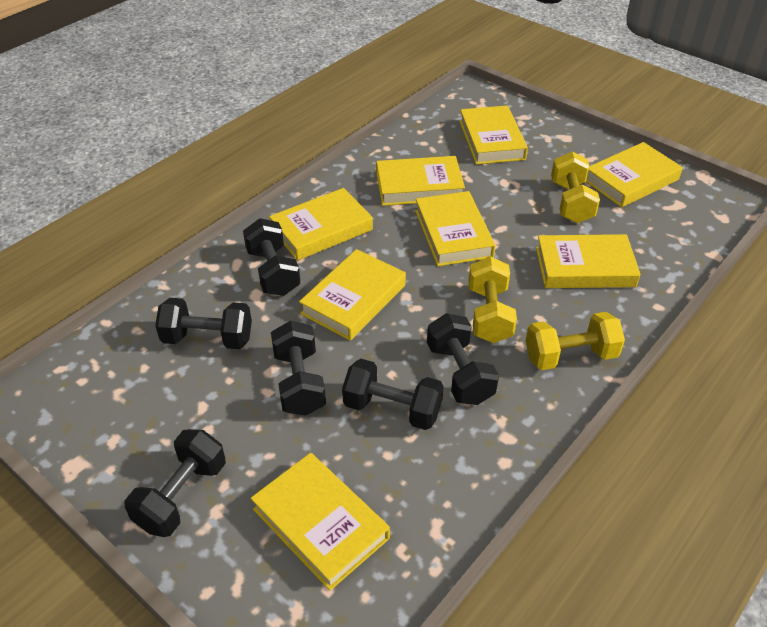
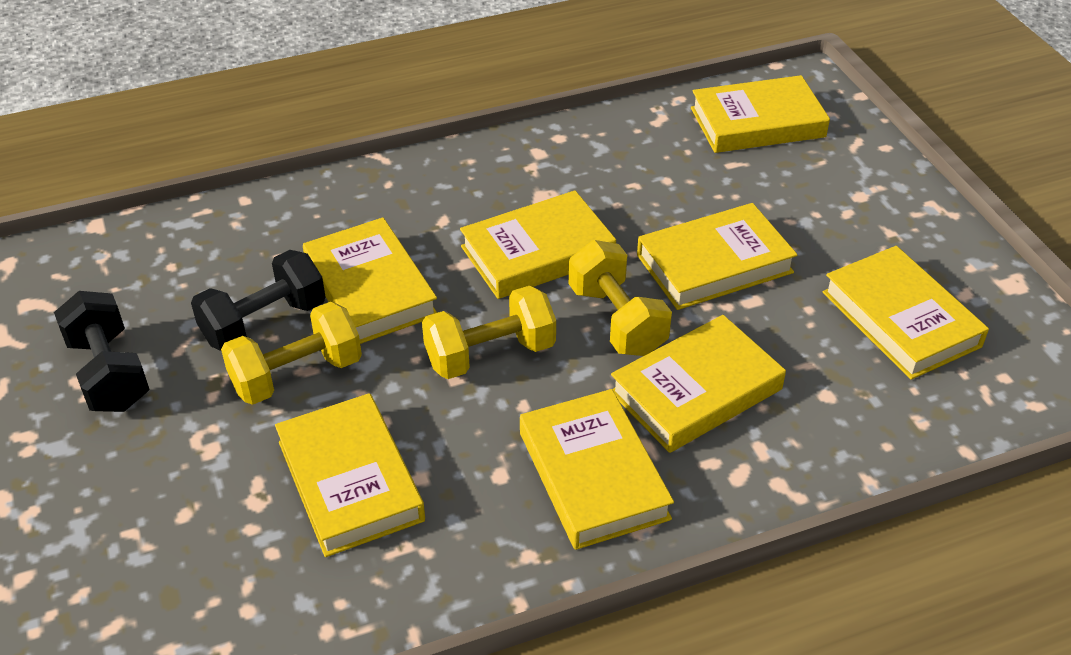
black dumbbell: 6 -> 2

